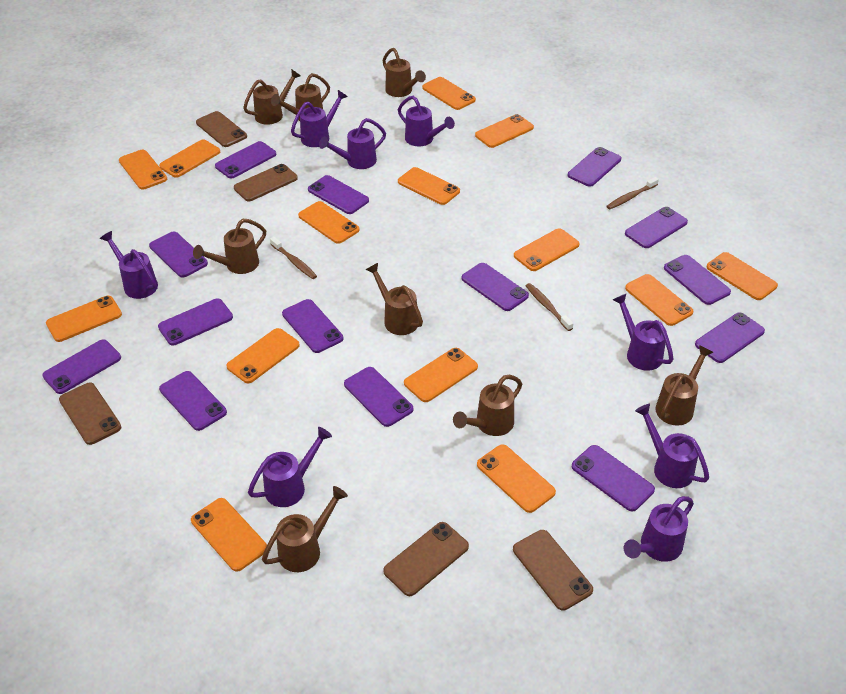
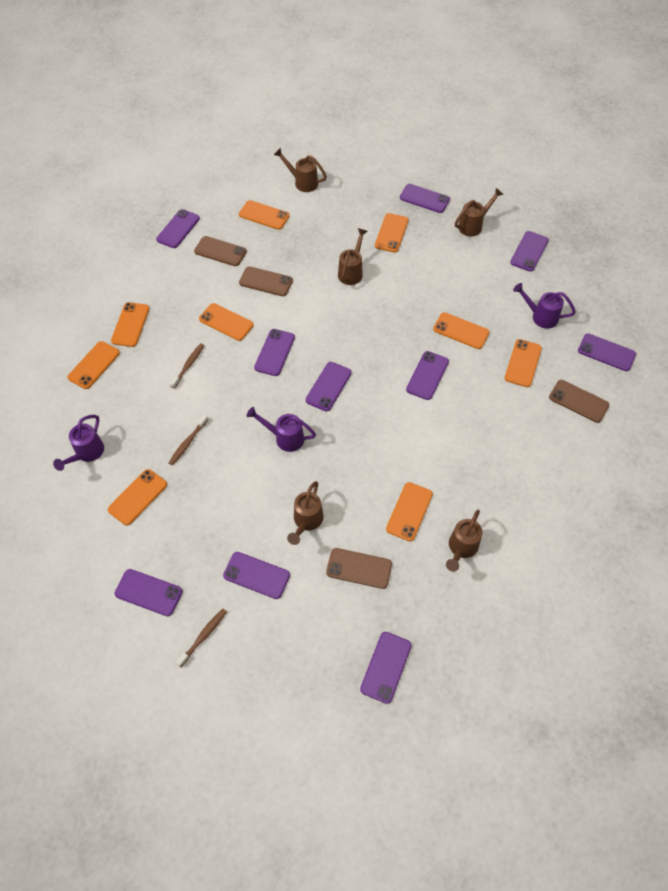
brown phone: 5 -> 4
brown watering can: 8 -> 5
orange phone: 14 -> 9
purple phone: 14 -> 10
purple watering can: 8 -> 3

